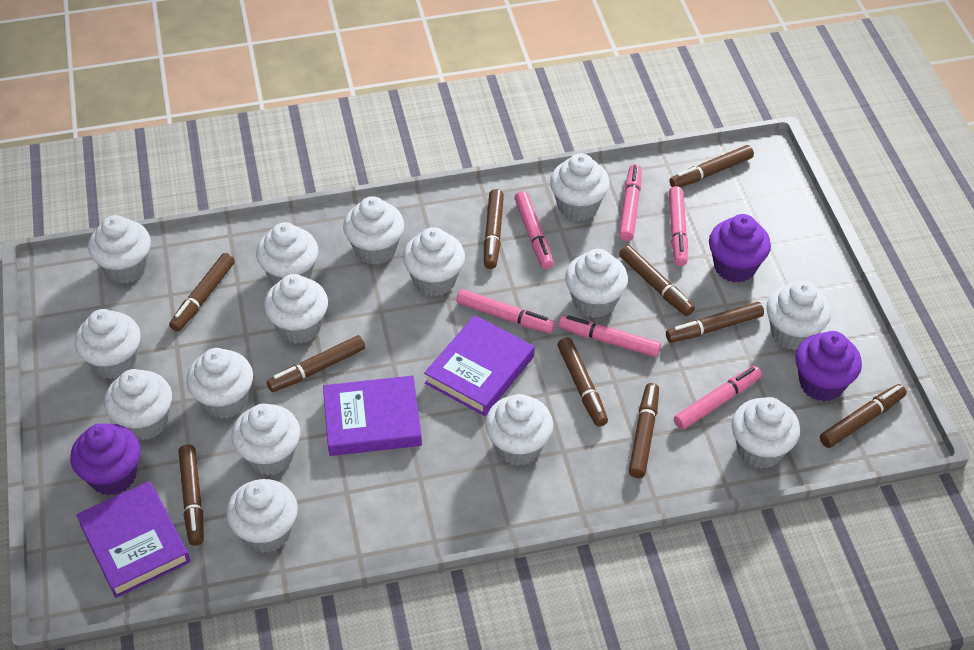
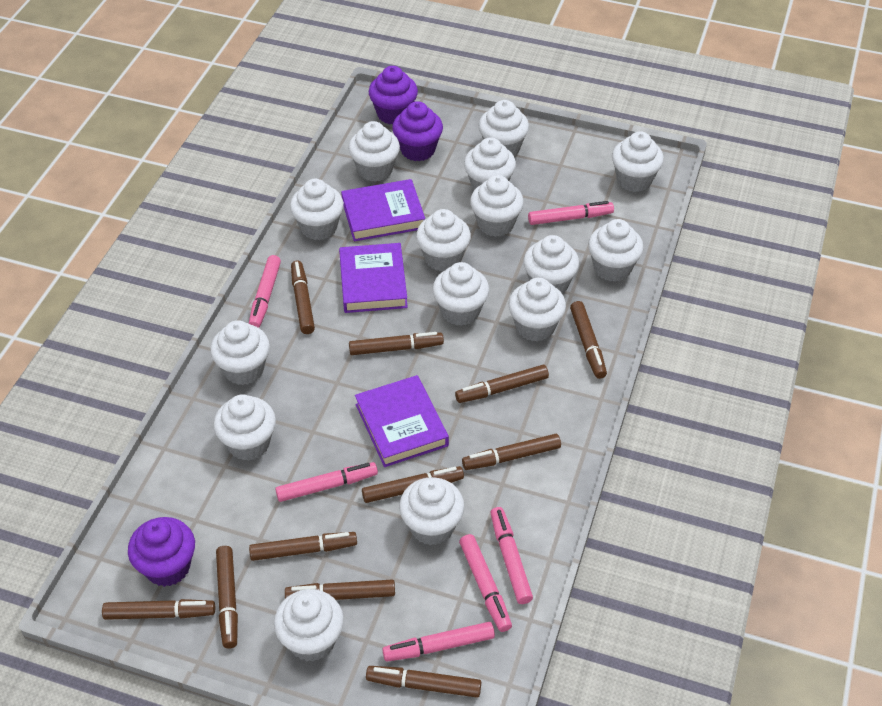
brown marker: 10 -> 11

